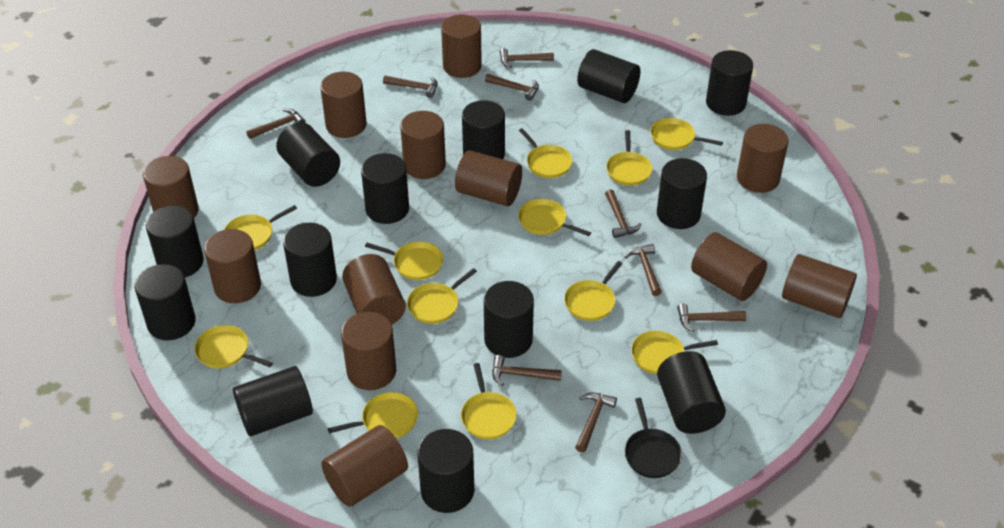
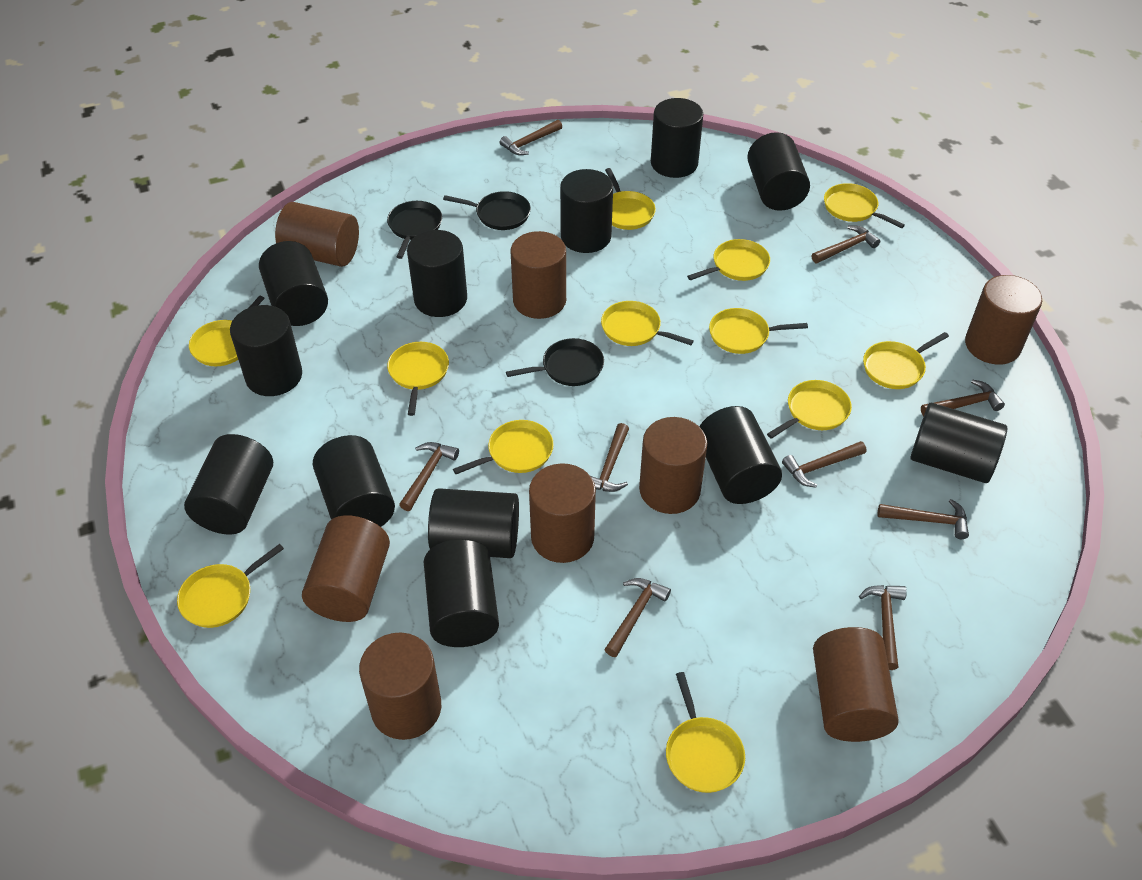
black cylinder: 13 -> 12
black pan: 1 -> 3
brown cylinder: 12 -> 8

